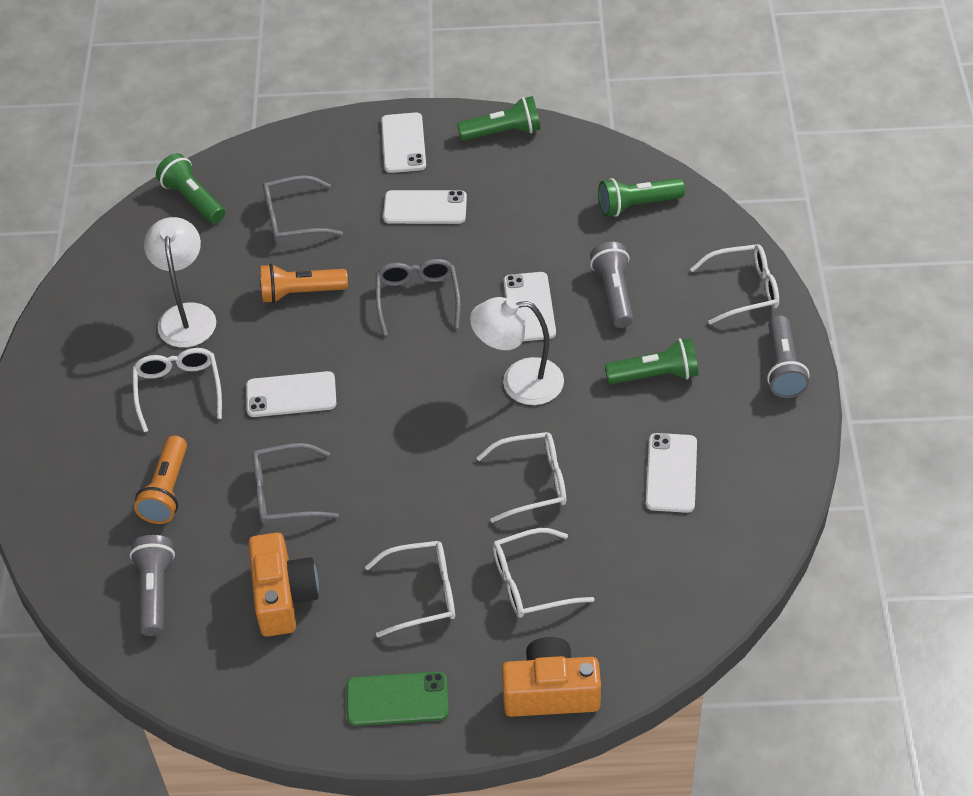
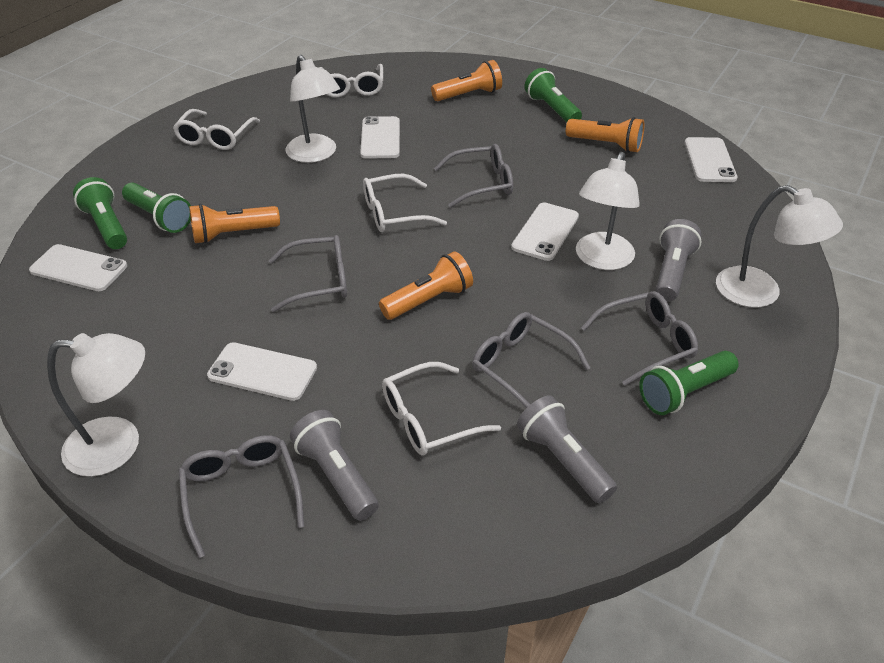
green phone: 1 -> 0
grey glasses: 3 -> 5
orange camera: 2 -> 0
orange flashlight: 2 -> 4
white glasses: 5 -> 4
white lamp: 2 -> 4

